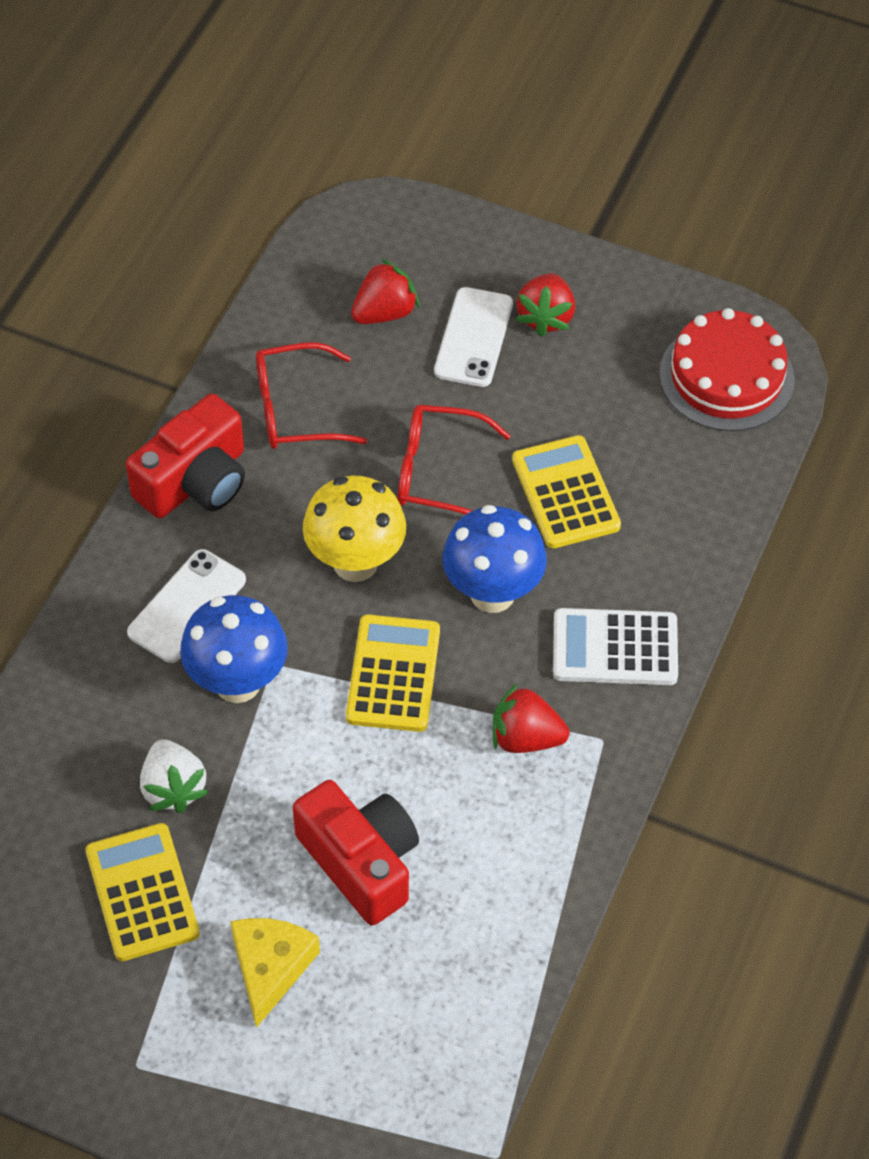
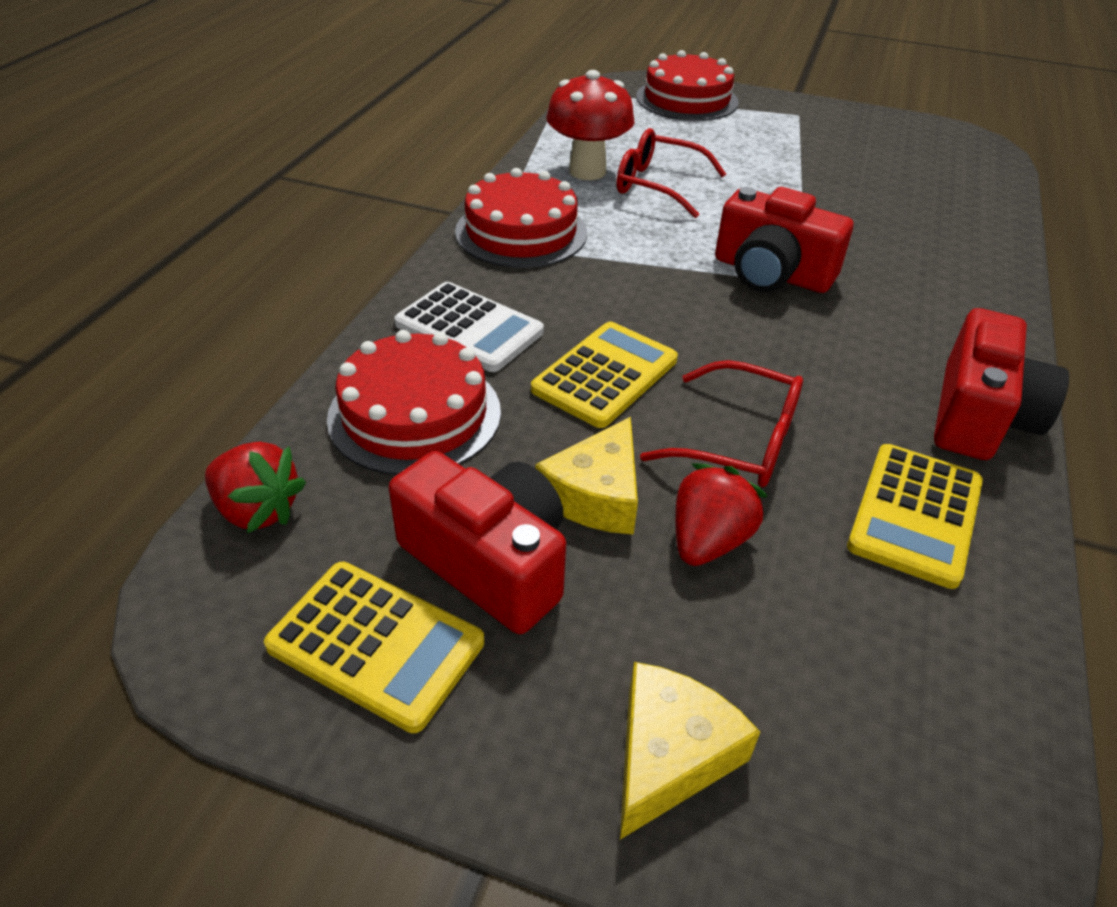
blue mushroom: 2 -> 0
red cake: 1 -> 3
red camera: 2 -> 3
red mushroom: 0 -> 1
red strawberry: 3 -> 2
white phone: 2 -> 0
white strawberry: 1 -> 0
yellow cheese: 1 -> 2
yellow mushroom: 1 -> 0

